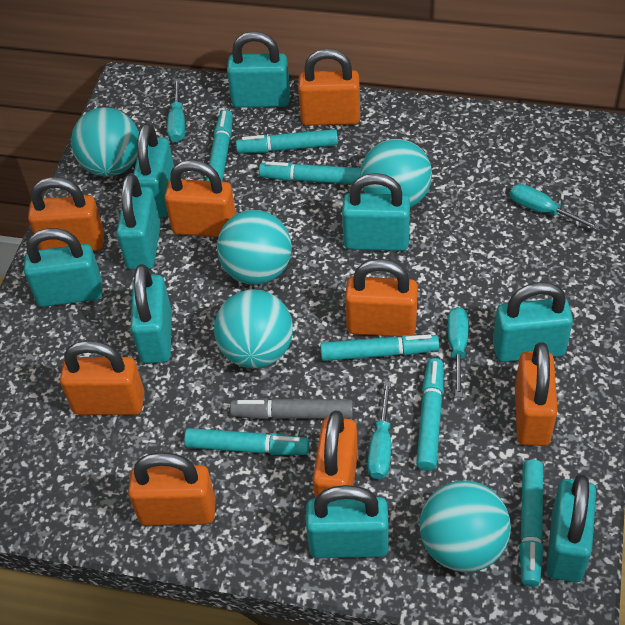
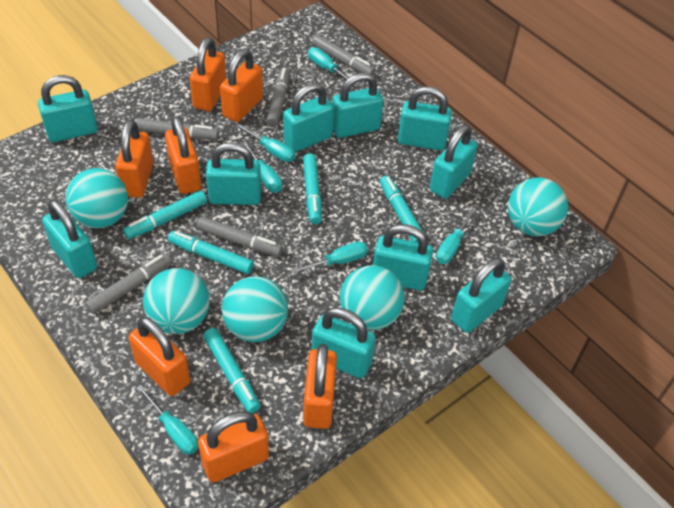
grey marker: 1 -> 5
orange padlock: 8 -> 7
turquoise marker: 7 -> 5
turquoise padlock: 9 -> 10
turquoise screwdriver: 4 -> 6

